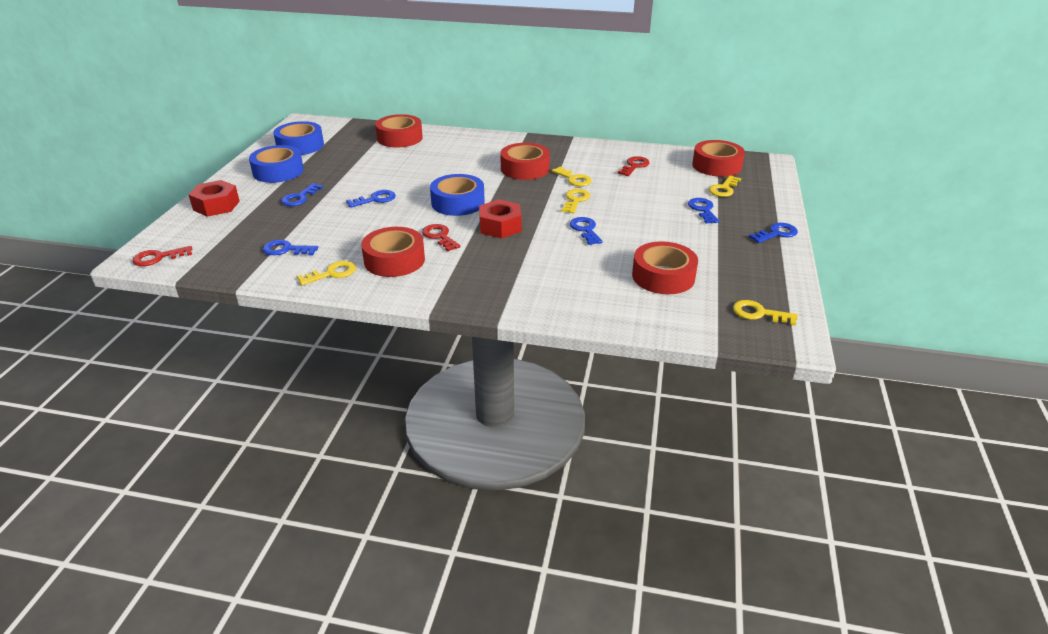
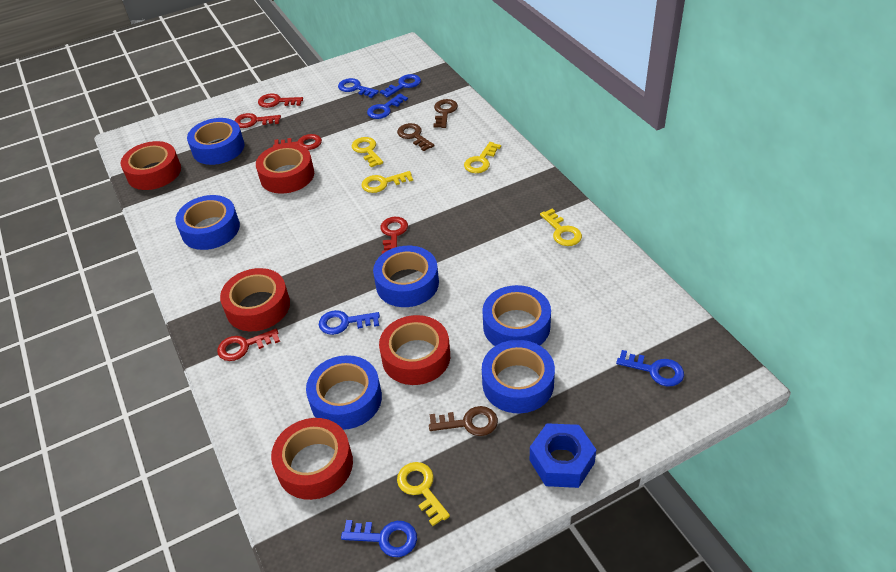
blue nut: 0 -> 1
blue tape: 3 -> 6
brown key: 0 -> 3
red key: 3 -> 5
red nut: 2 -> 0

